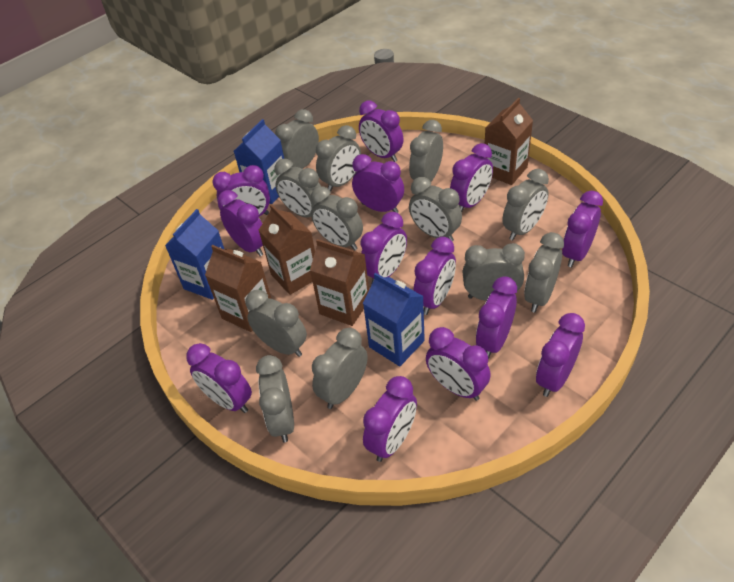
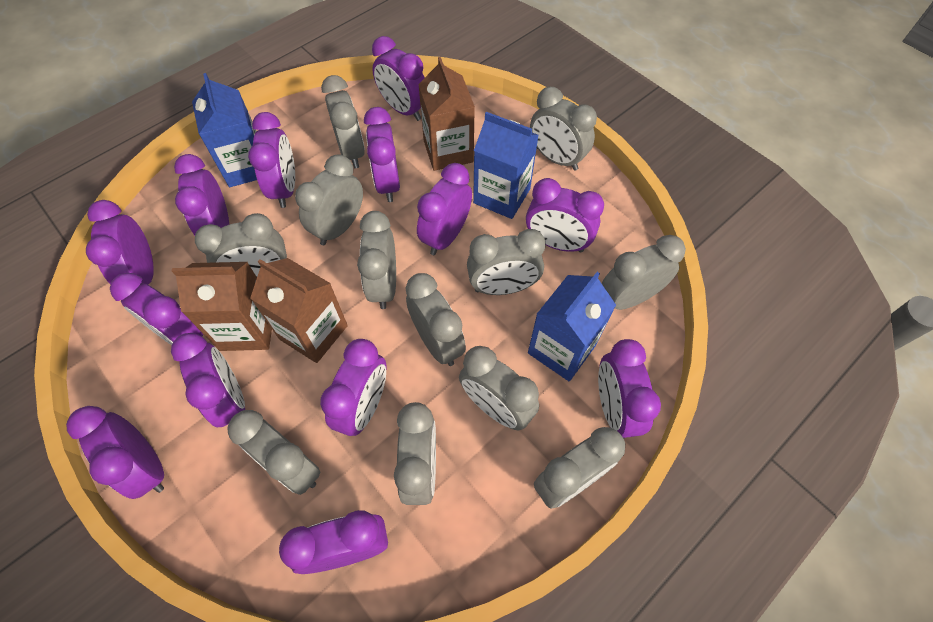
brown carton: 4 -> 3

